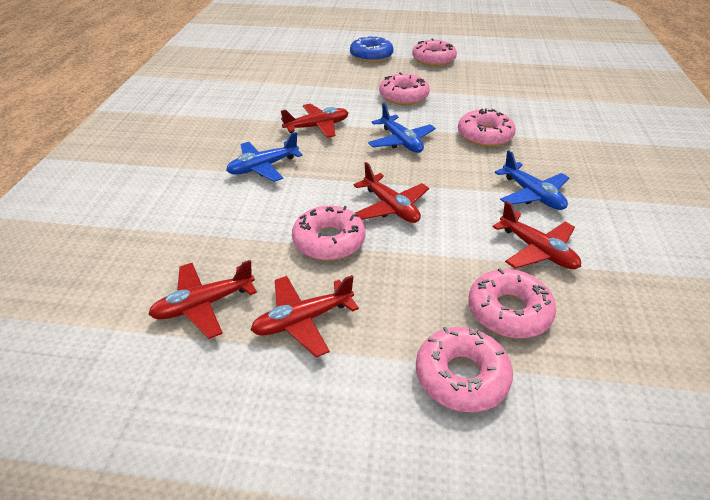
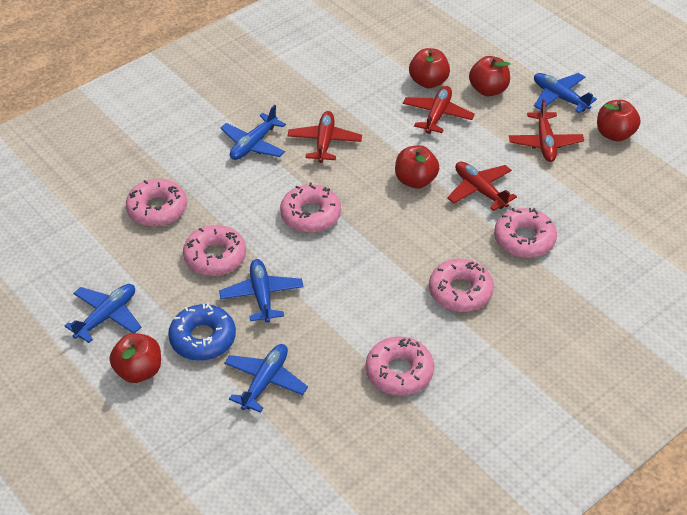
blue plane: 3 -> 5
red apple: 0 -> 5
red plane: 5 -> 4

